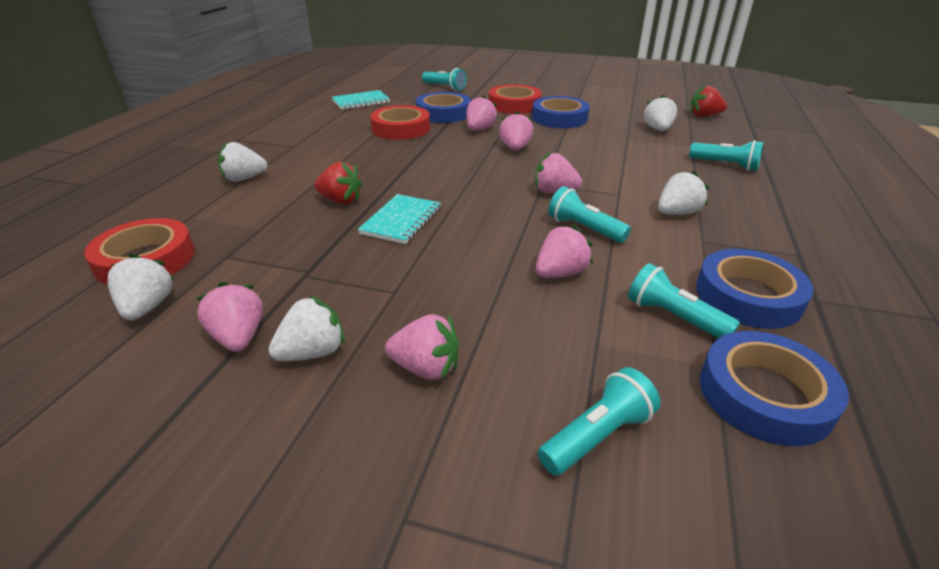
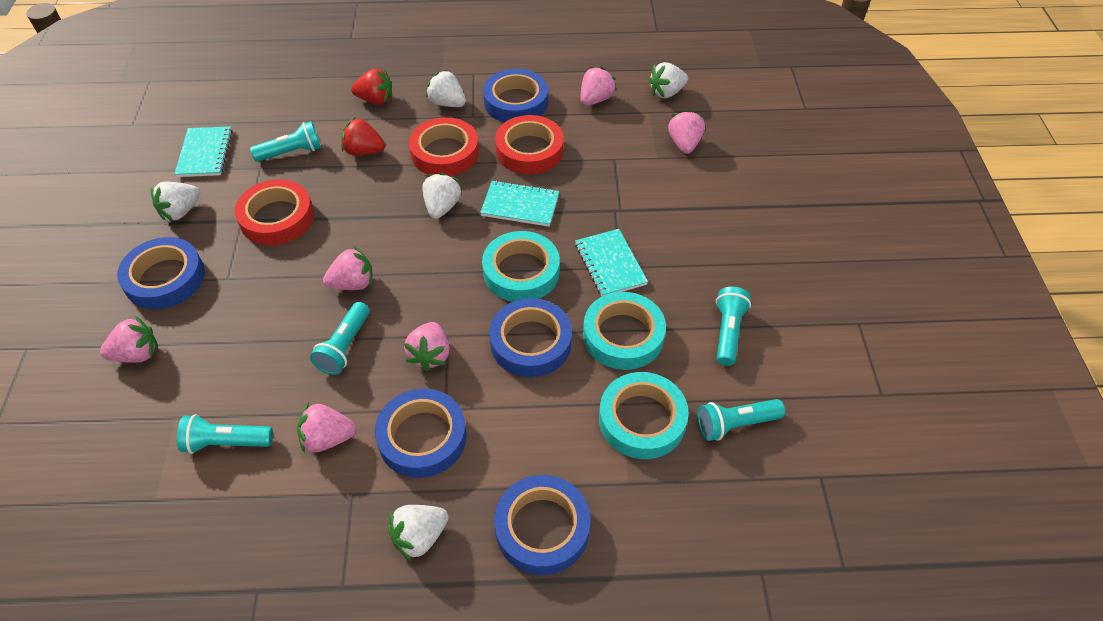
blue tape: 4 -> 5
turquoise notebook: 2 -> 3
turquoise tape: 0 -> 3

